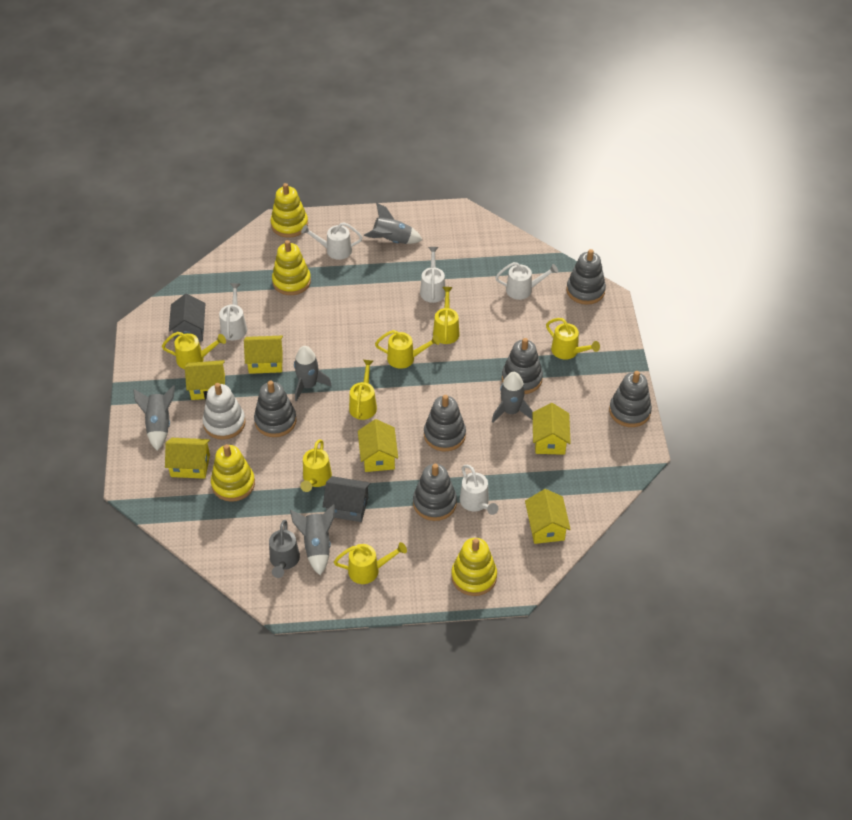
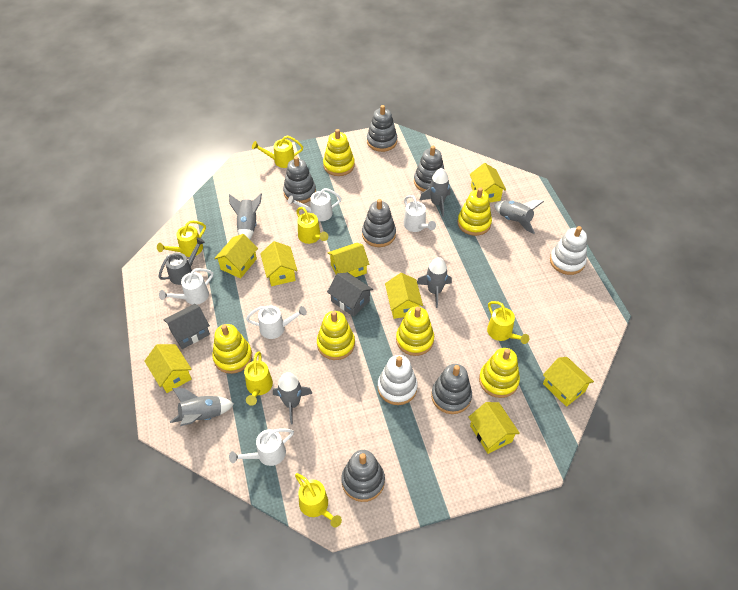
grey rocket: 5 -> 6
white stacking toy: 1 -> 2
yellow house: 6 -> 8
yellow stacking toy: 4 -> 6
yellow watering can: 7 -> 6

